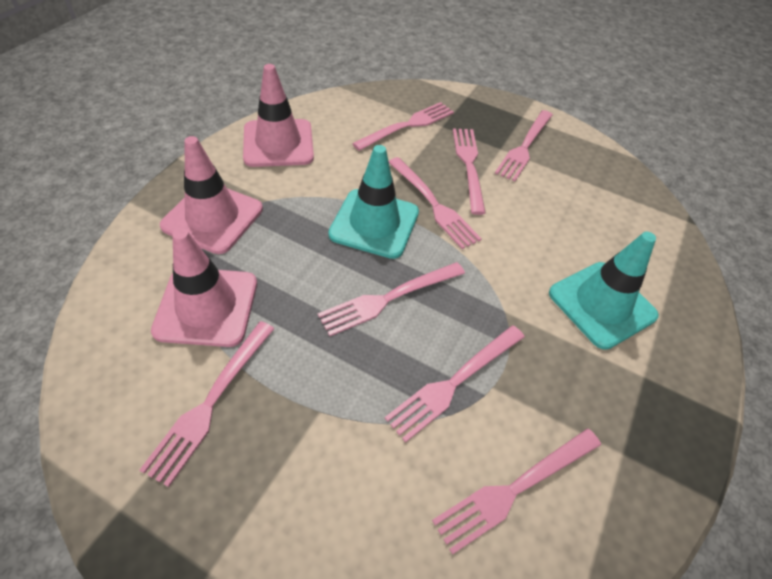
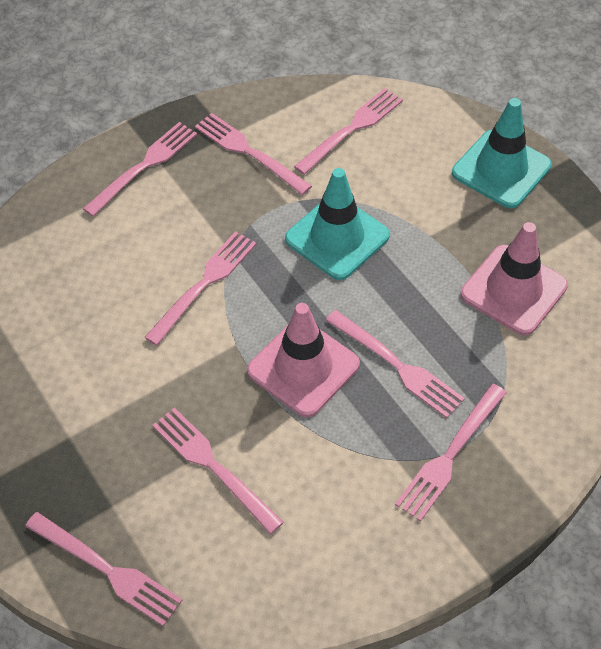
pink traffic cone: 3 -> 2

